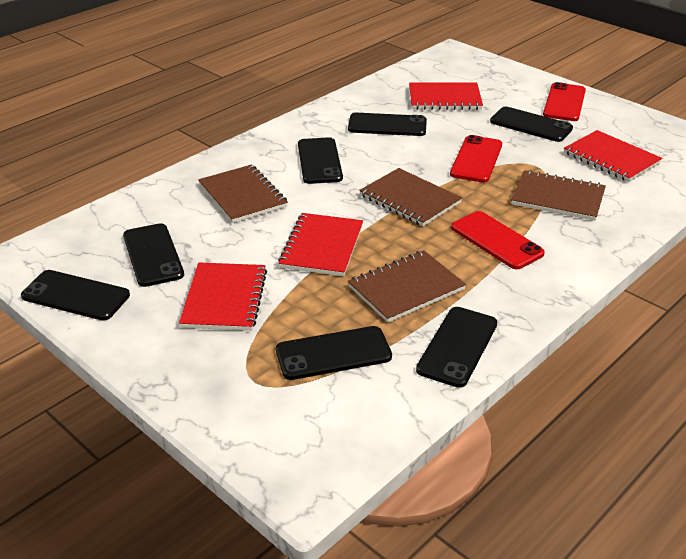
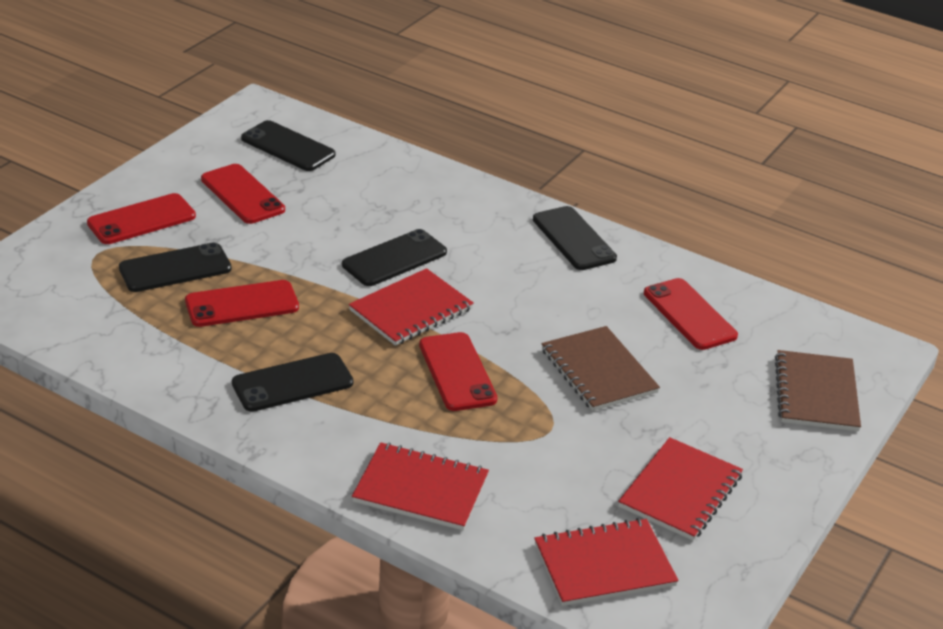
black phone: 7 -> 5
brown notebook: 4 -> 2
red phone: 3 -> 5

